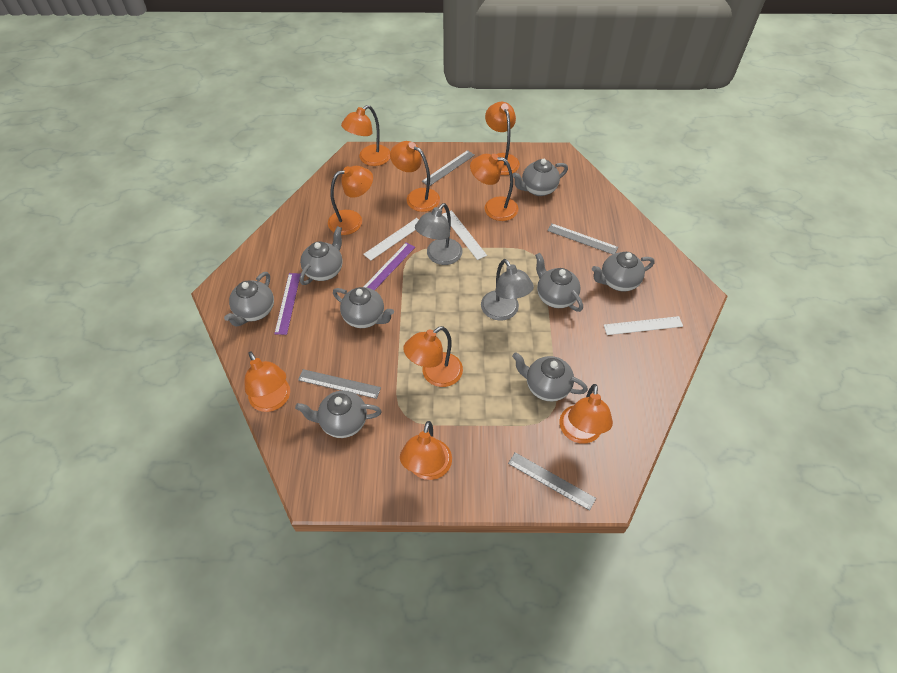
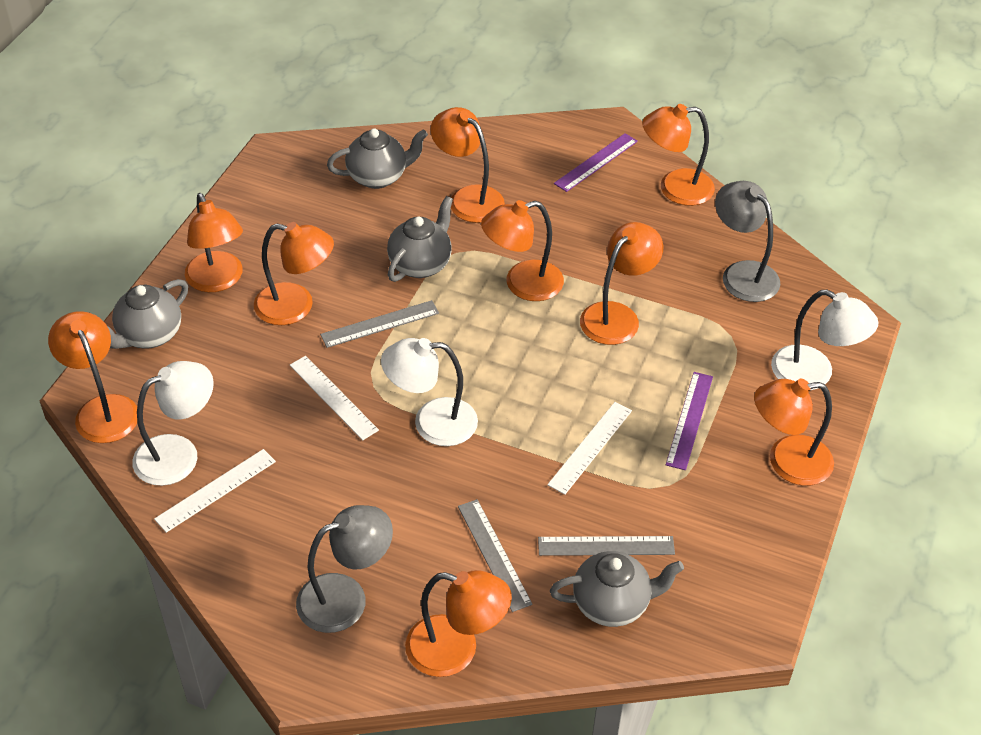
grey ruler: 4 -> 3
grey teapot: 8 -> 4
white lamp: 0 -> 3

